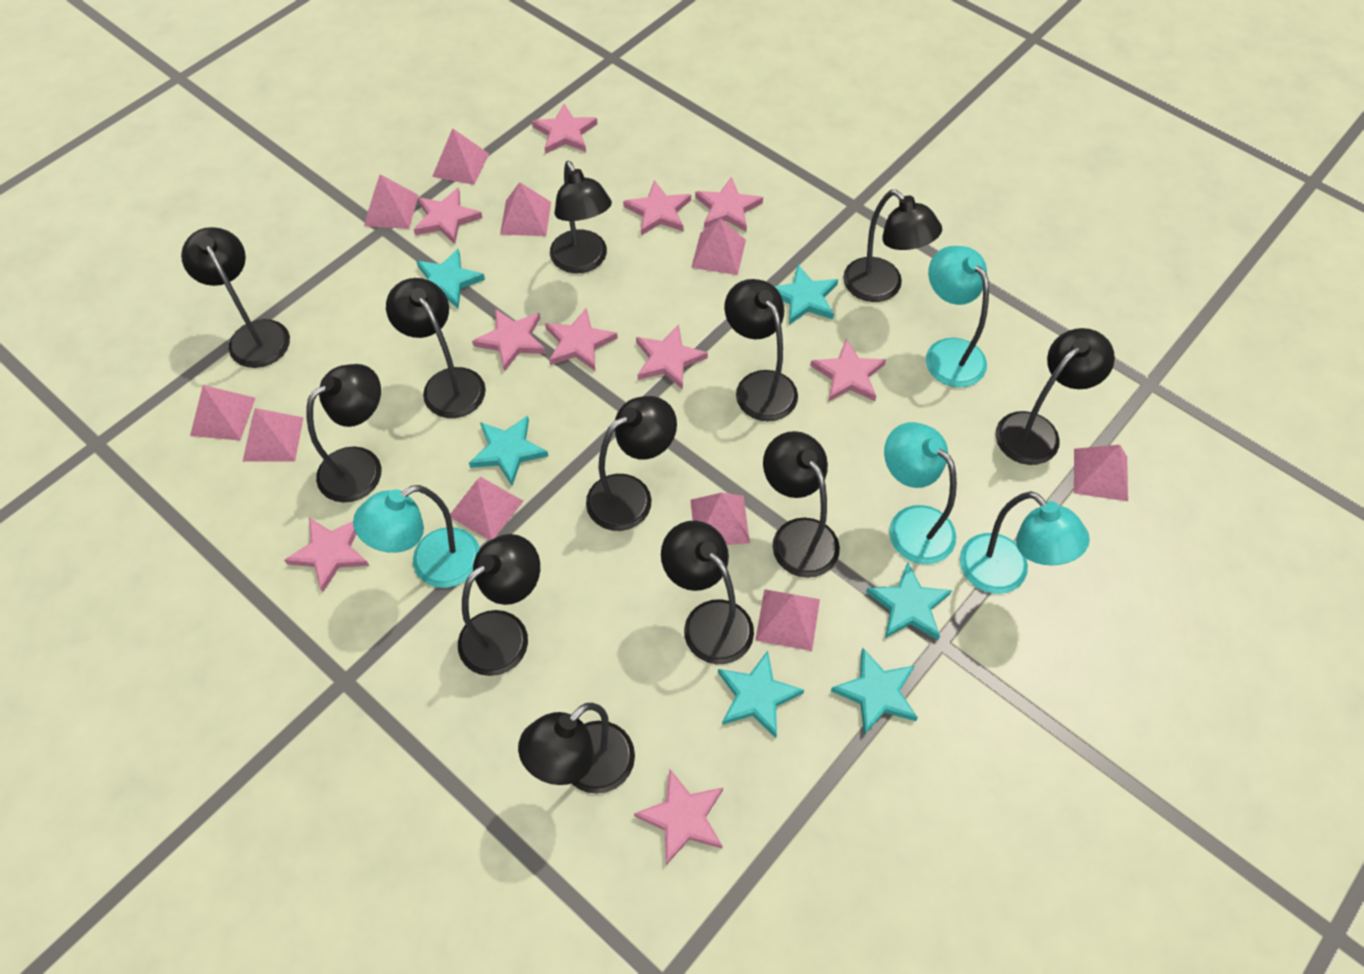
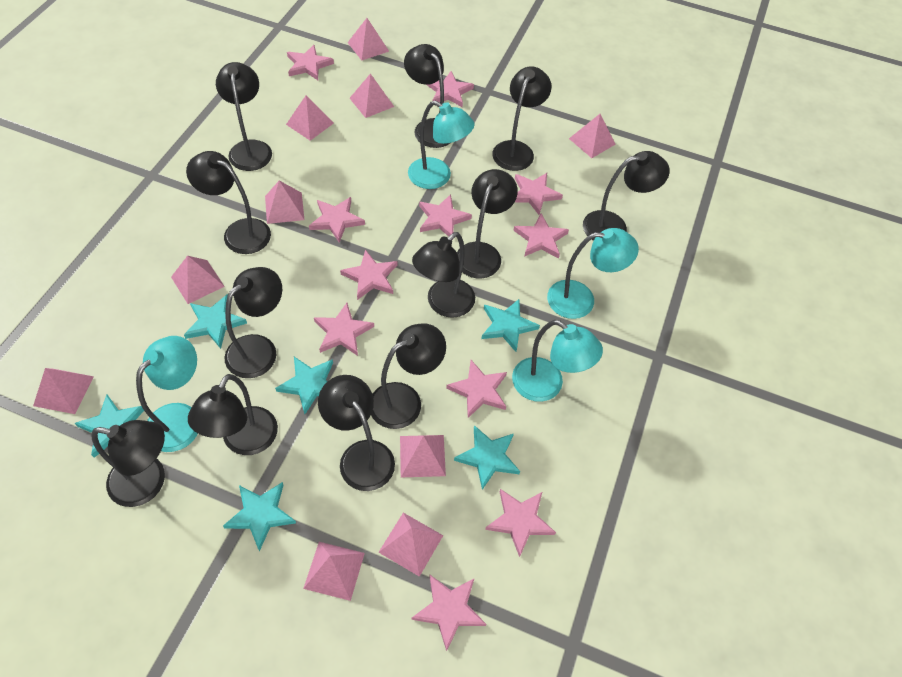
pink star: 10 -> 11

